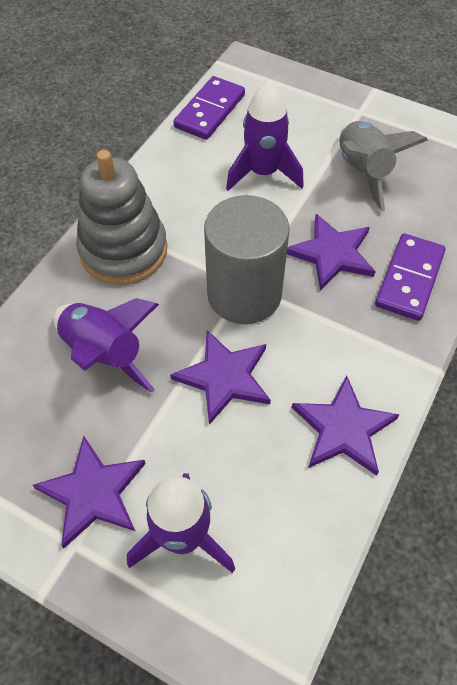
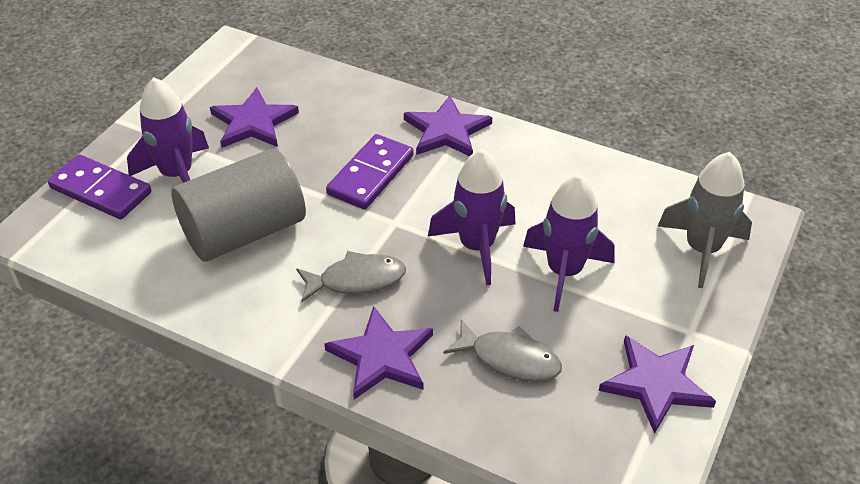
grey fish: 0 -> 2
grey stacking toy: 1 -> 0

